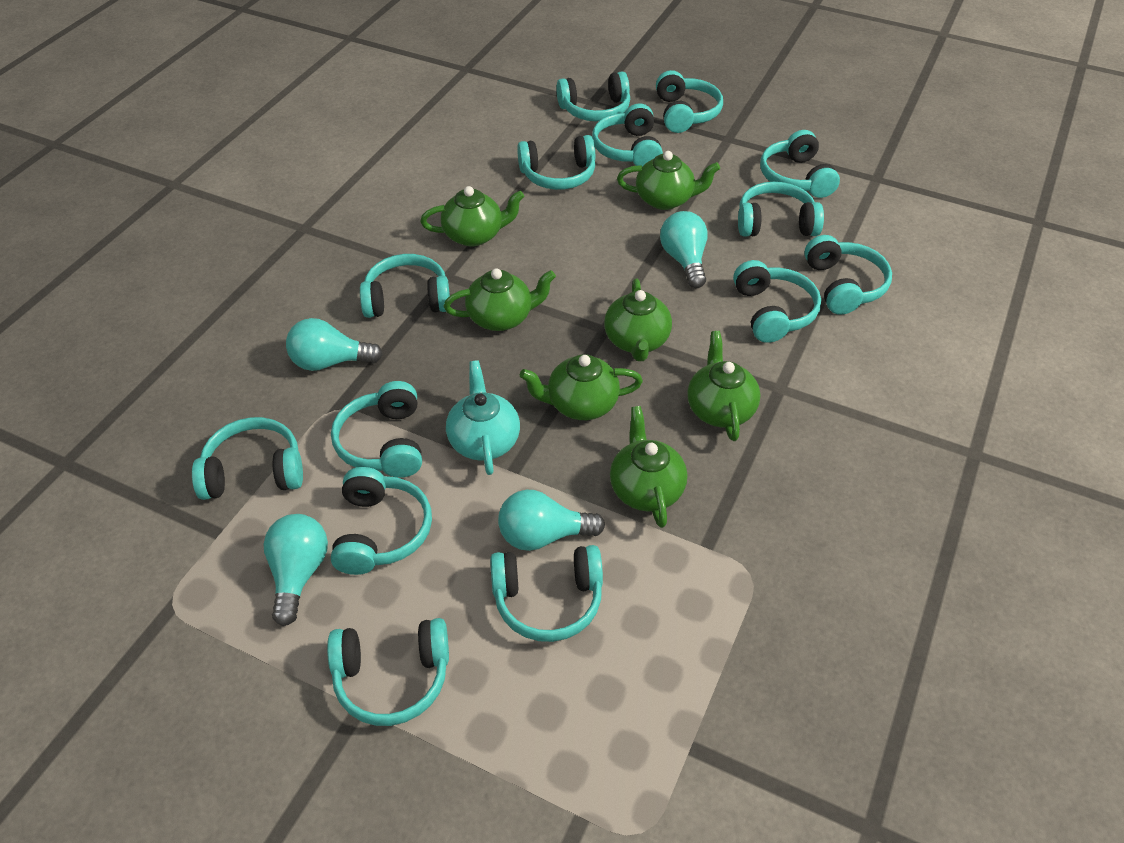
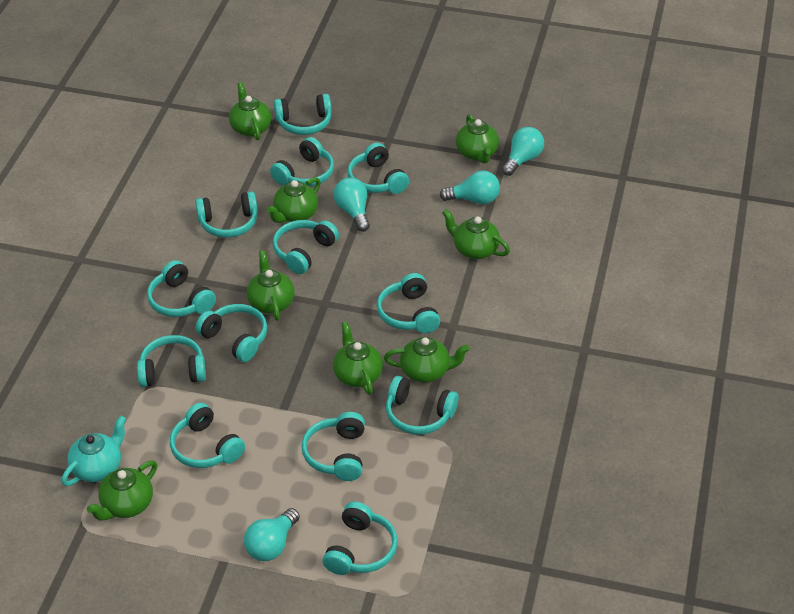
green teapot: 7 -> 8
turquoise headphones: 14 -> 13

